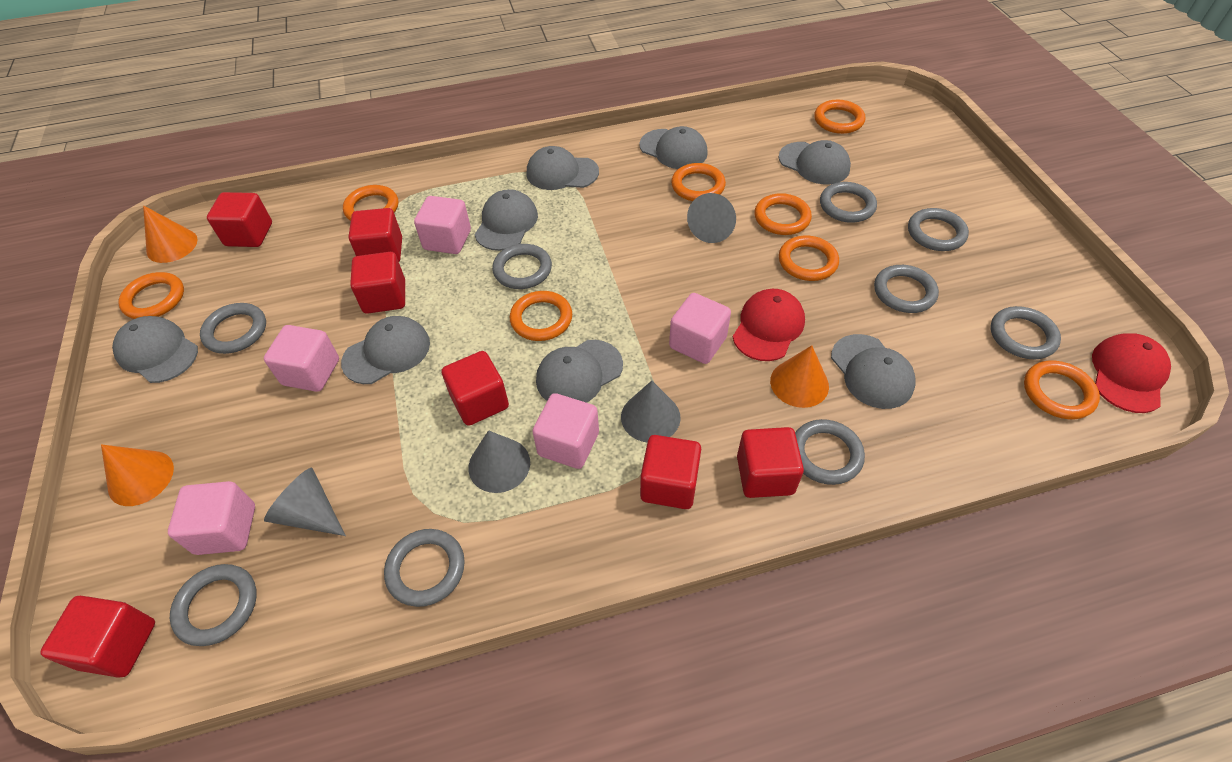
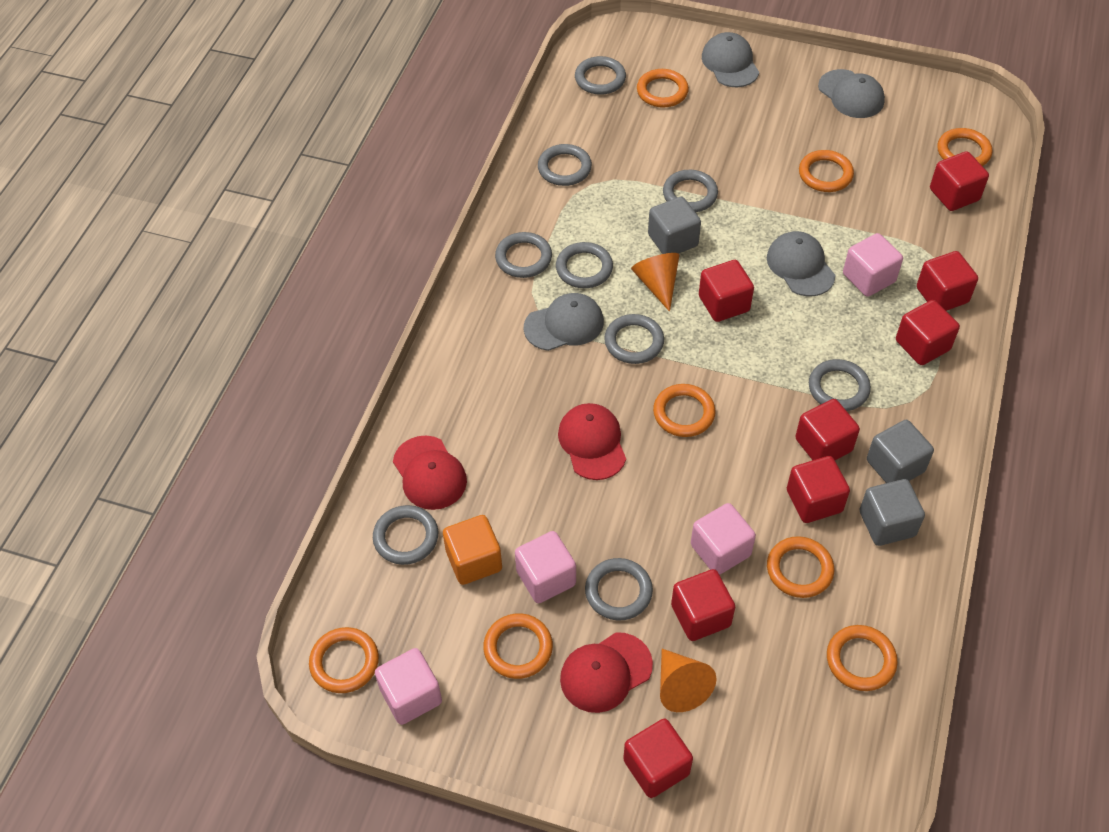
grey cap: 8 -> 4
grey cone: 4 -> 0
grey cube: 0 -> 3
orange cone: 3 -> 2
orange cube: 0 -> 1
pink cube: 5 -> 4
red cap: 2 -> 3
red cube: 7 -> 8

